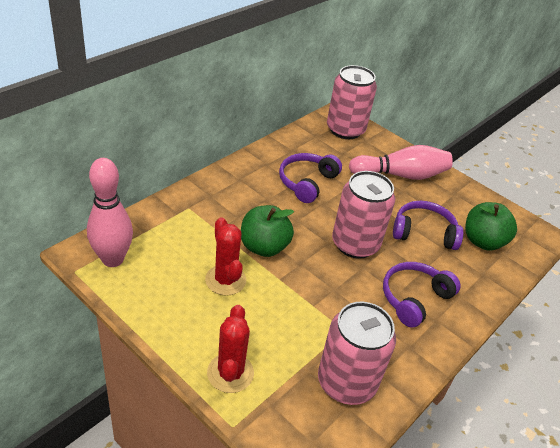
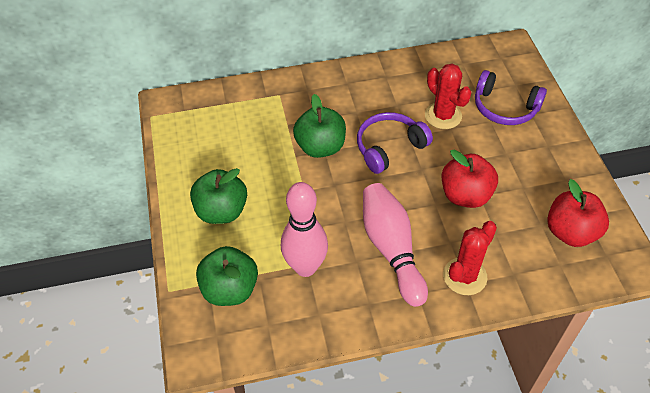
green apple: 2 -> 3
pink can: 3 -> 0
purple headphones: 3 -> 2
red apple: 0 -> 2

